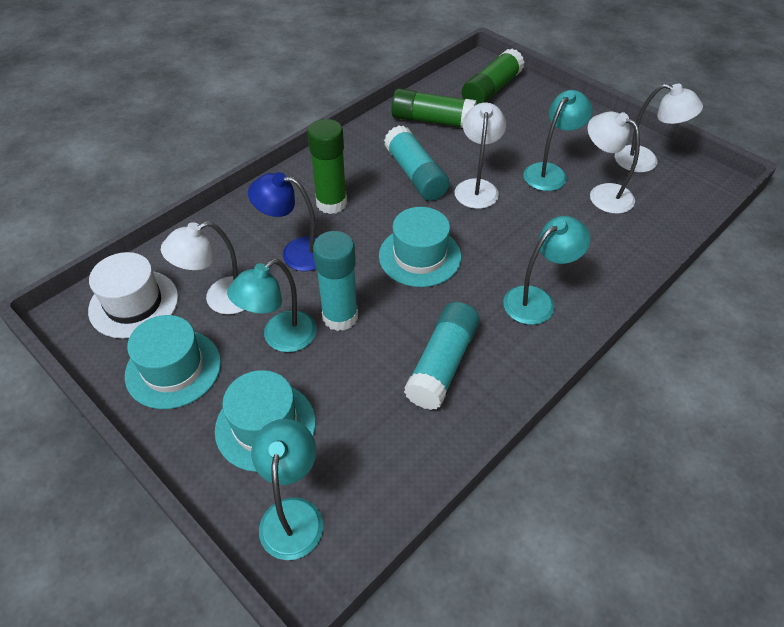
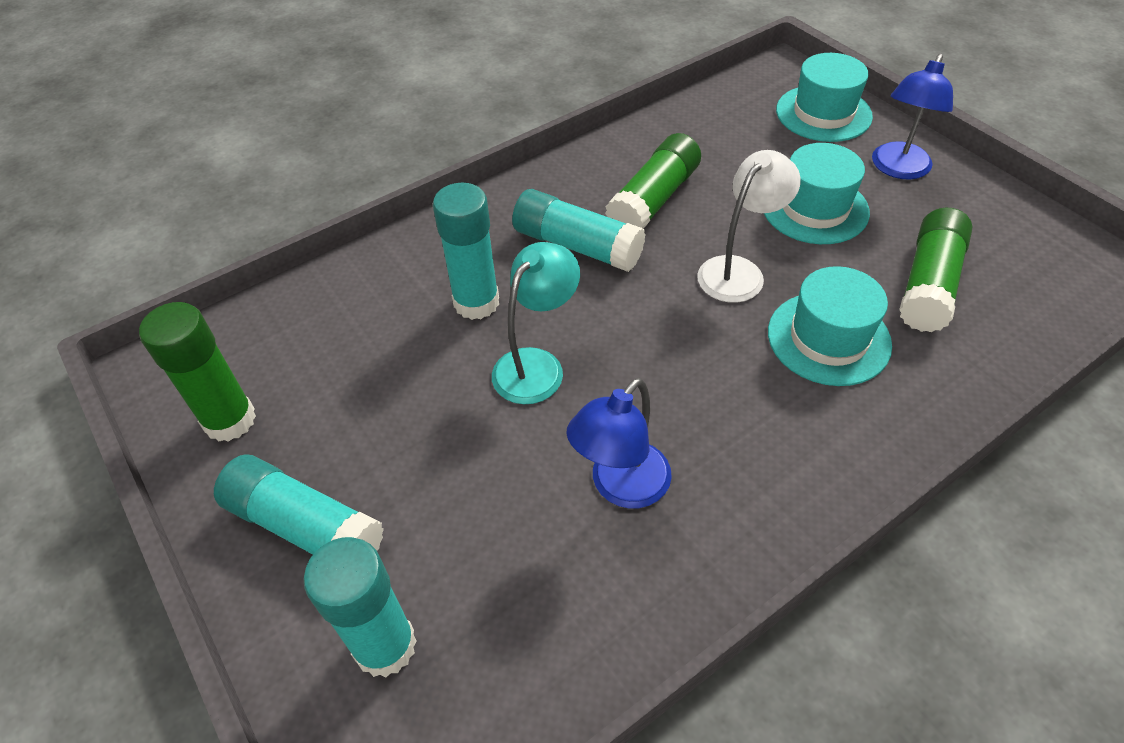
blue lamp: 1 -> 2
turquoise glue stick: 3 -> 4
turquoise lamp: 4 -> 1
white hat: 1 -> 0
white lamp: 4 -> 1

